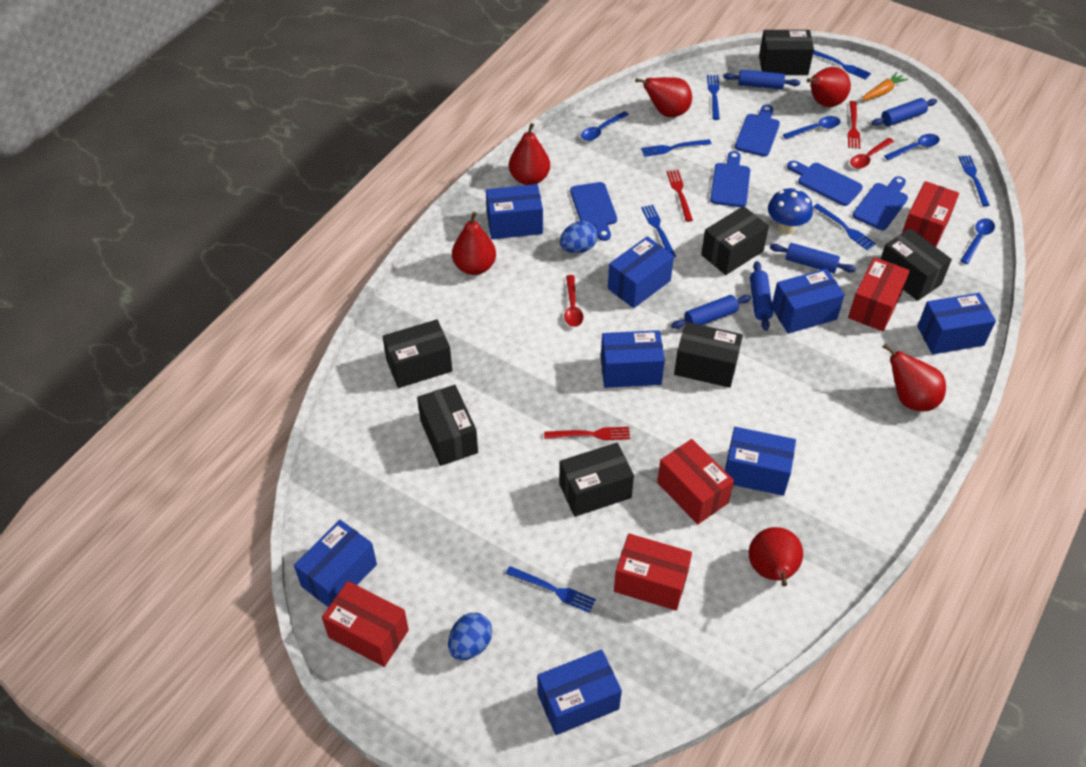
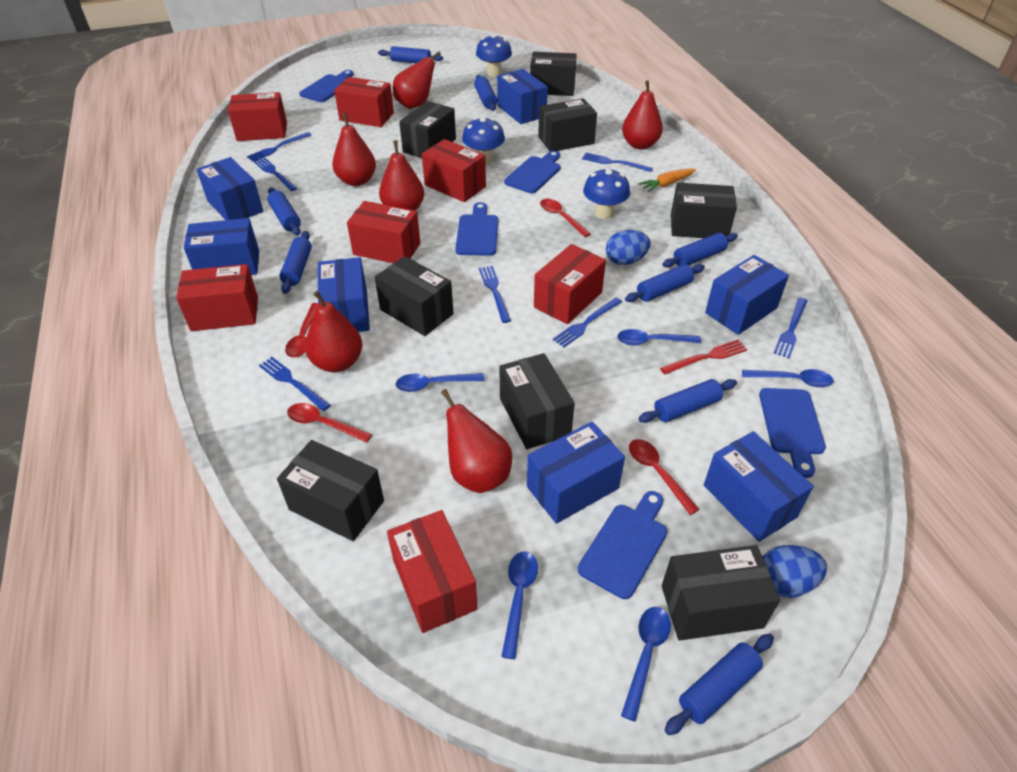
black box: 7 -> 8
blue box: 8 -> 7
blue mushroom: 1 -> 3
blue rolling pin: 5 -> 8
blue spoon: 4 -> 5
red box: 5 -> 7
red fork: 3 -> 1
red spoon: 2 -> 4

